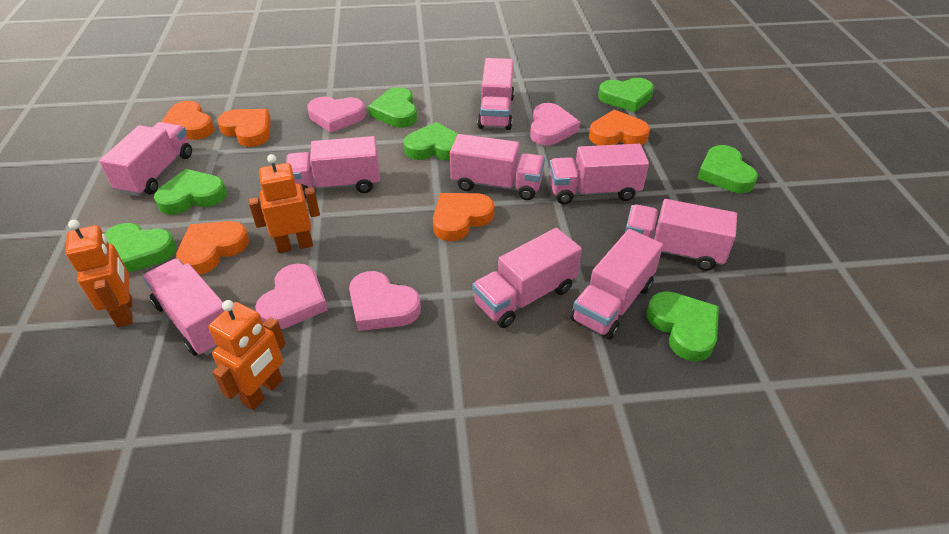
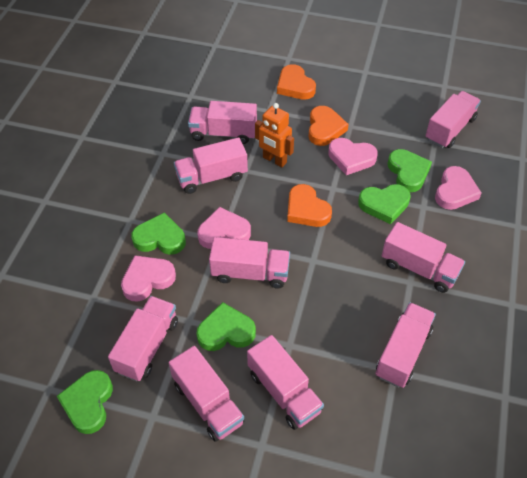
green heart: 7 -> 5
orange heart: 5 -> 3
orange robot: 3 -> 1

